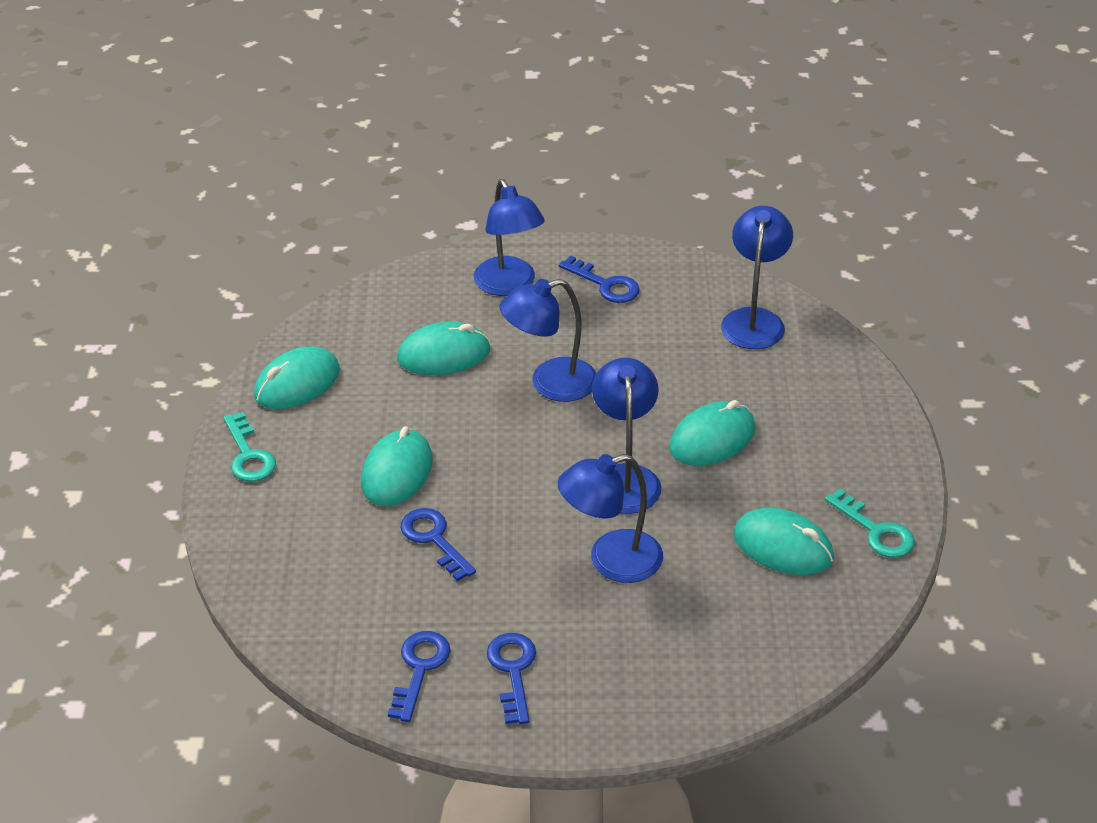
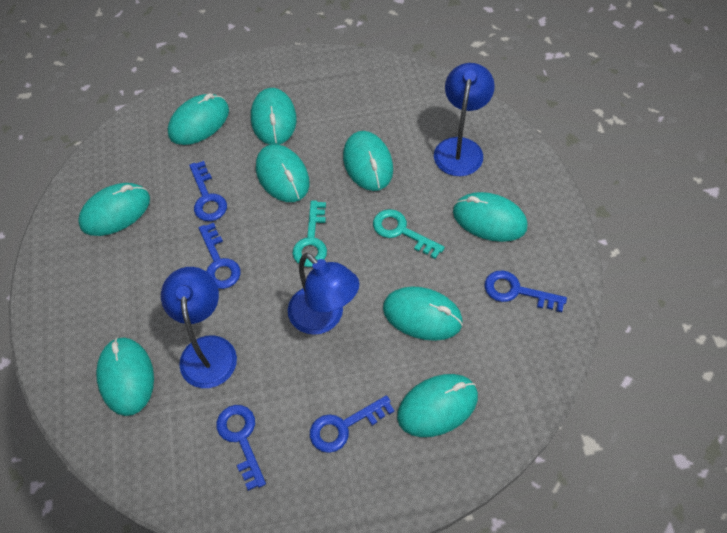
blue key: 4 -> 5
blue lamp: 5 -> 3
turquoise mouse: 5 -> 9

